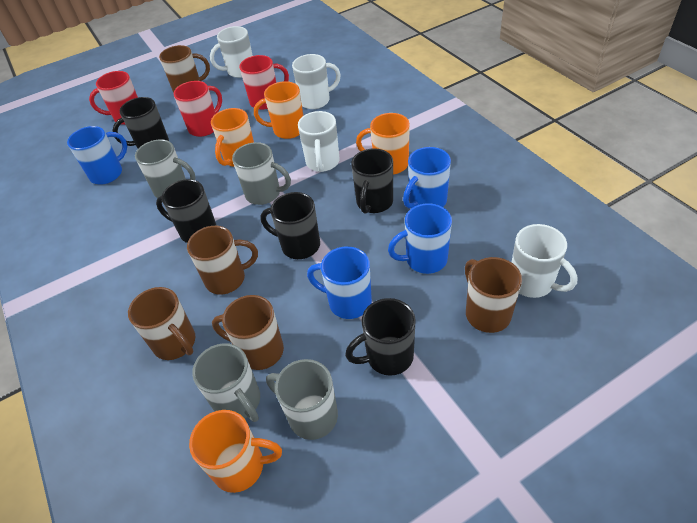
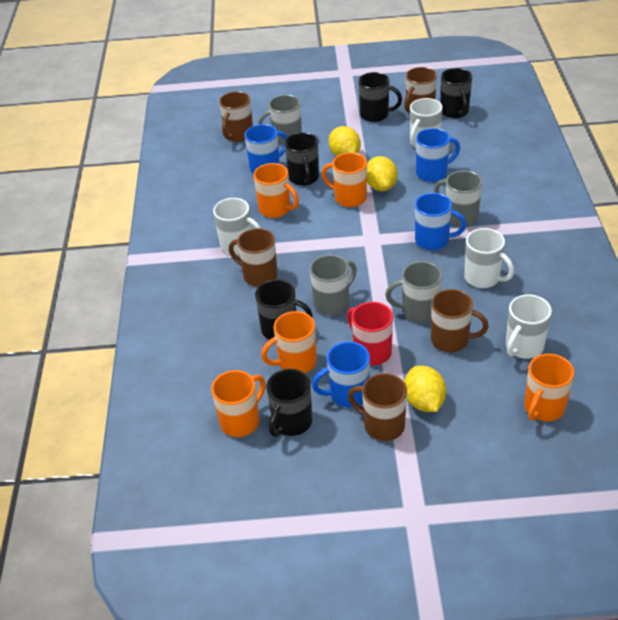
orange mug: 4 -> 5
red mug: 3 -> 1
yellow lemon: 0 -> 3

